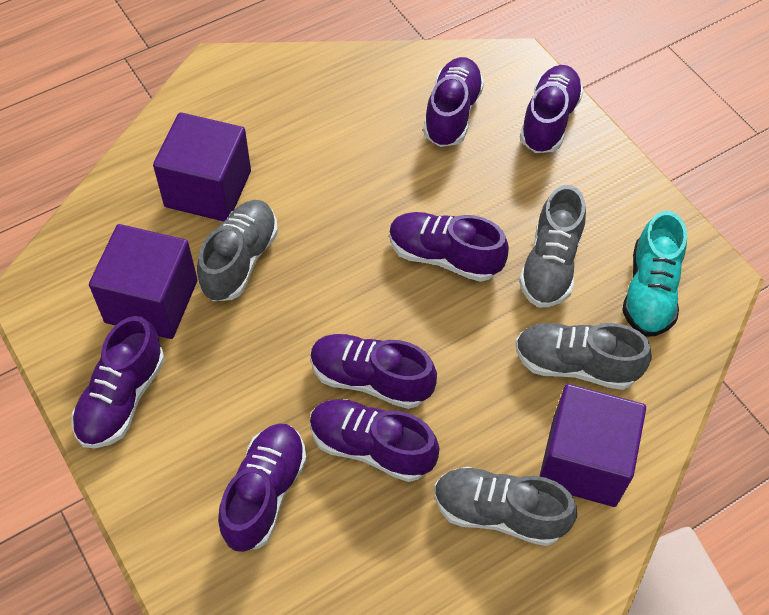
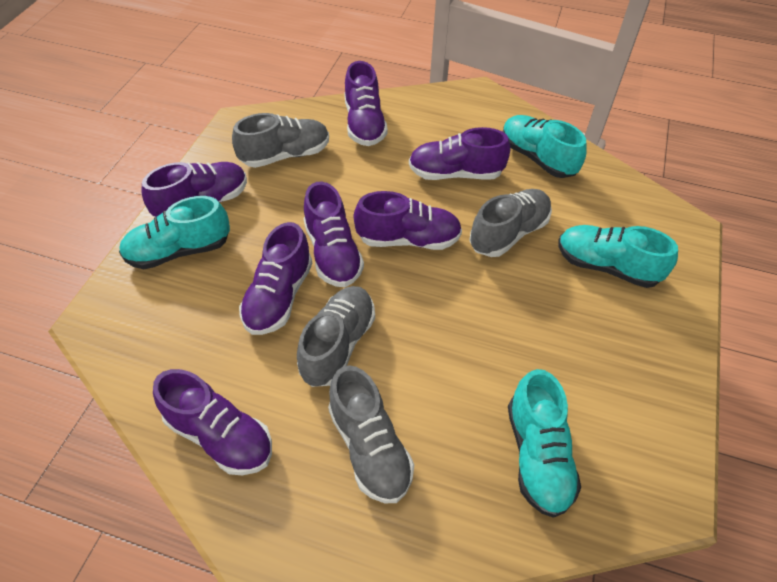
purple cube: 3 -> 0
turquoise shoe: 1 -> 4

